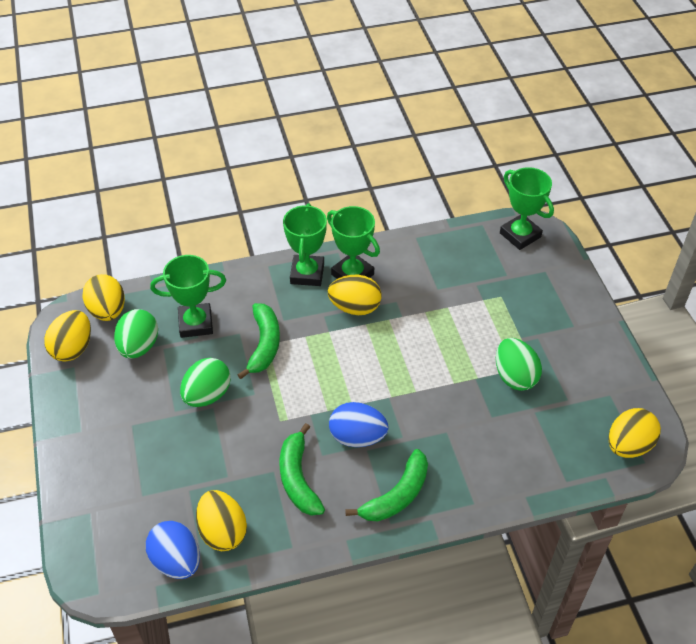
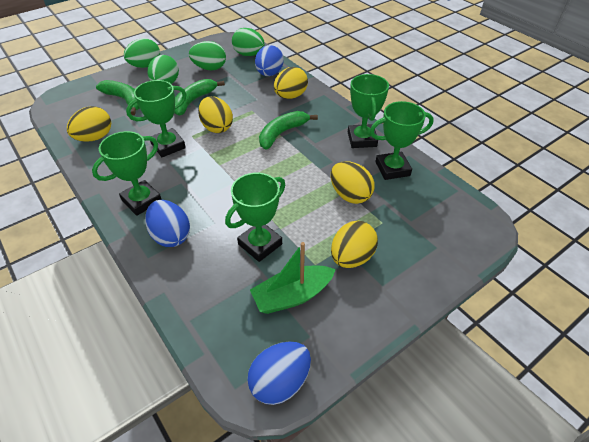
blue egg: 2 -> 3
green boat: 0 -> 1
green egg: 3 -> 4
green trophy: 4 -> 5

